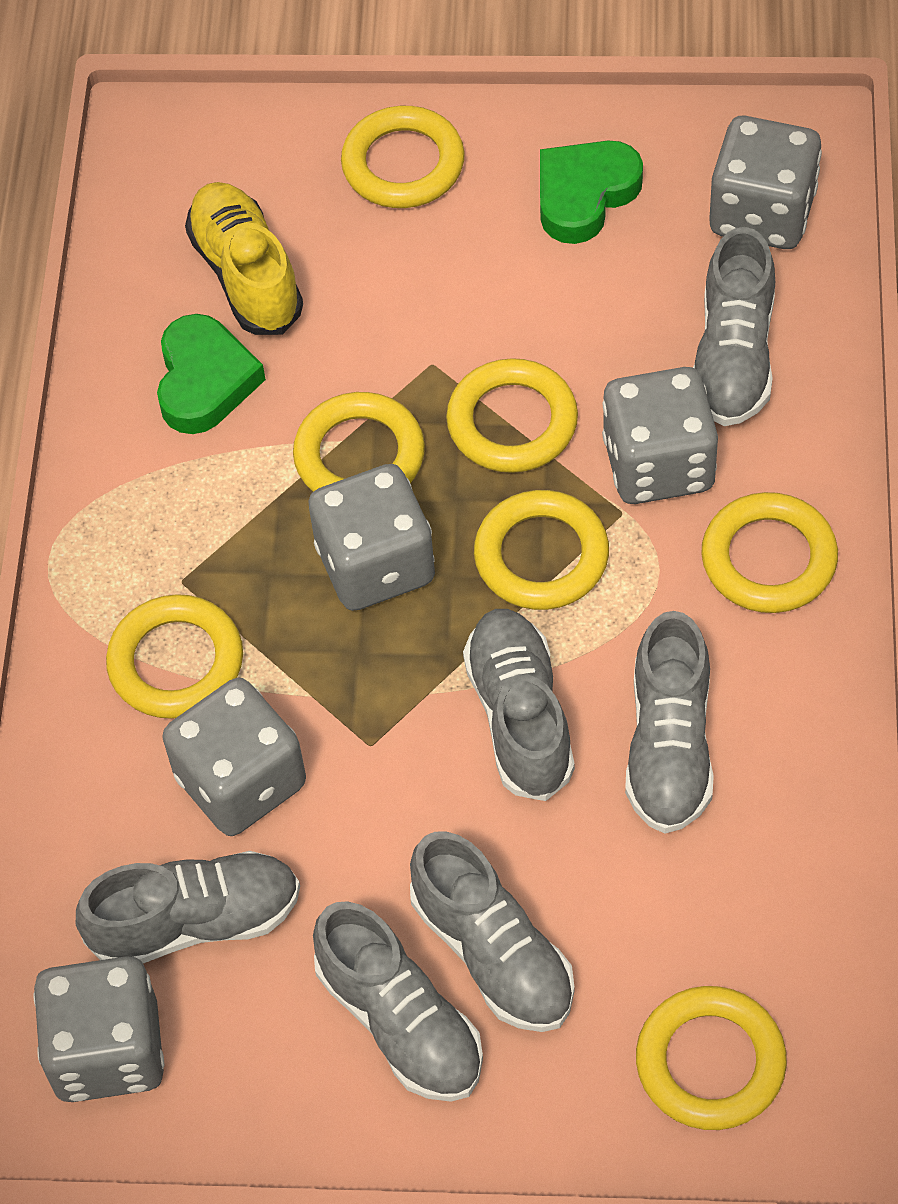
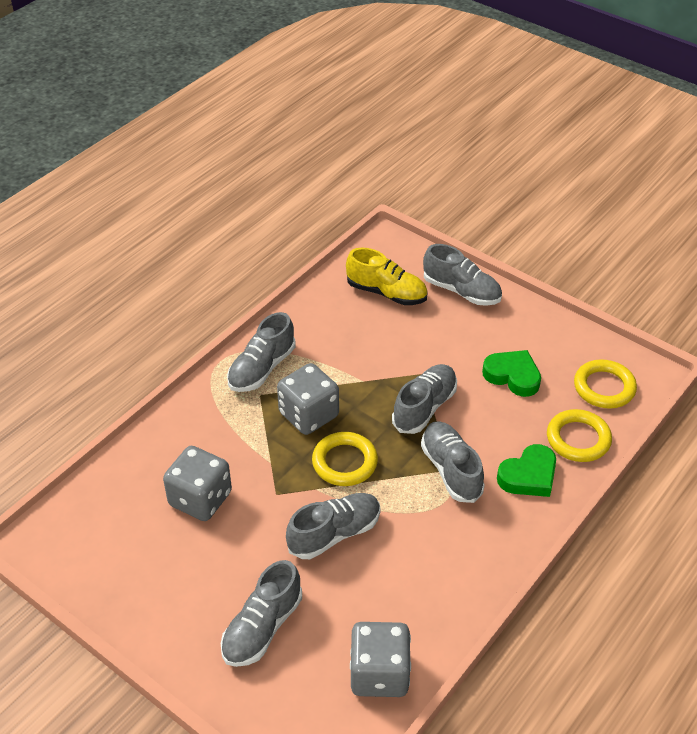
grey dice: 5 -> 3
yellow ring: 7 -> 3

